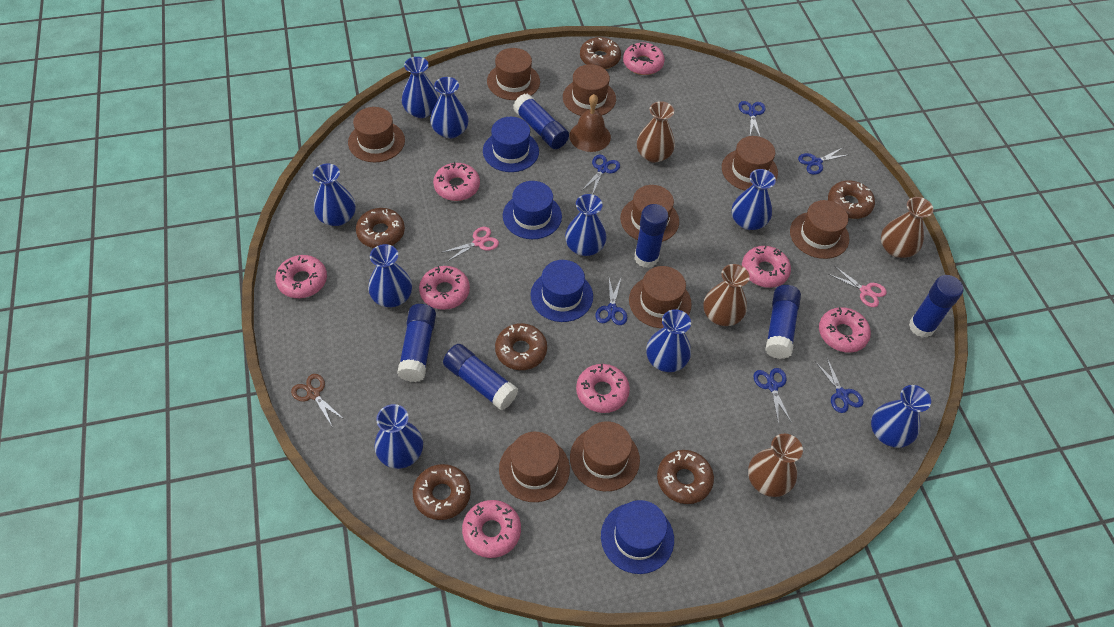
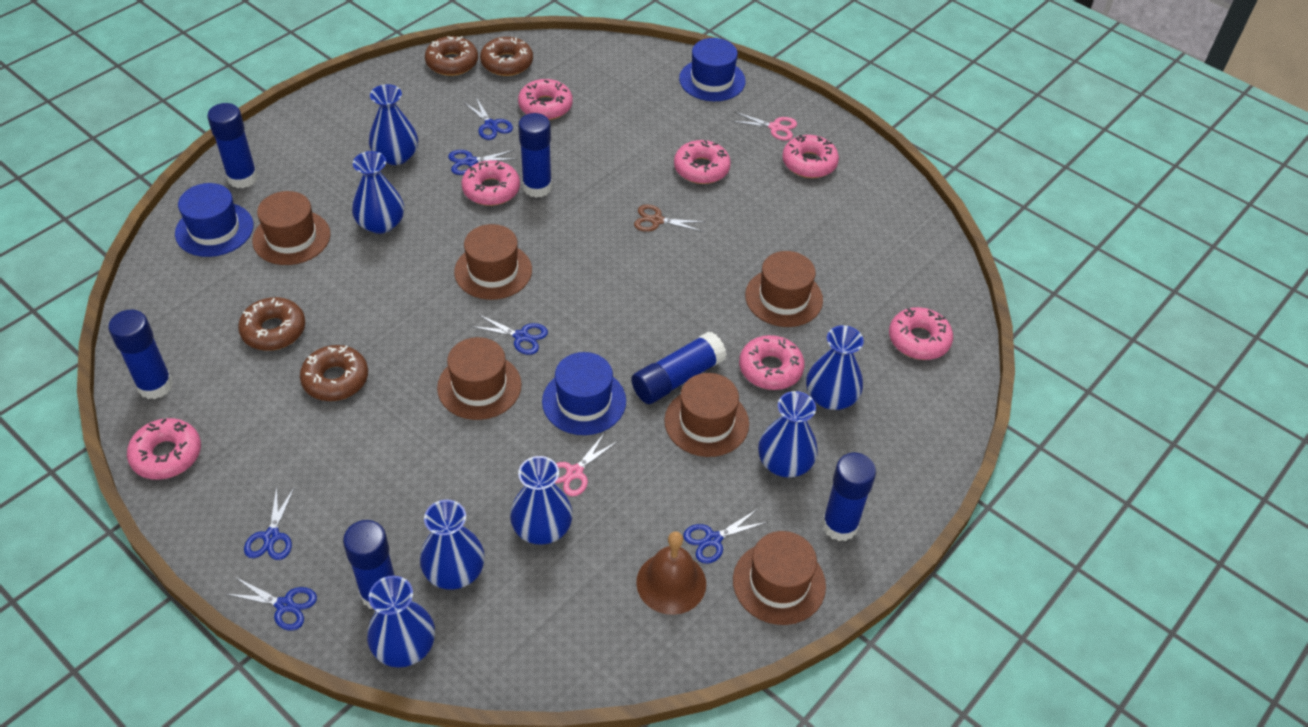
blue hat: 4 -> 3
blue vase: 9 -> 7
brown donut: 6 -> 4
brown hat: 9 -> 6
brown vase: 4 -> 0
pink donut: 8 -> 7

